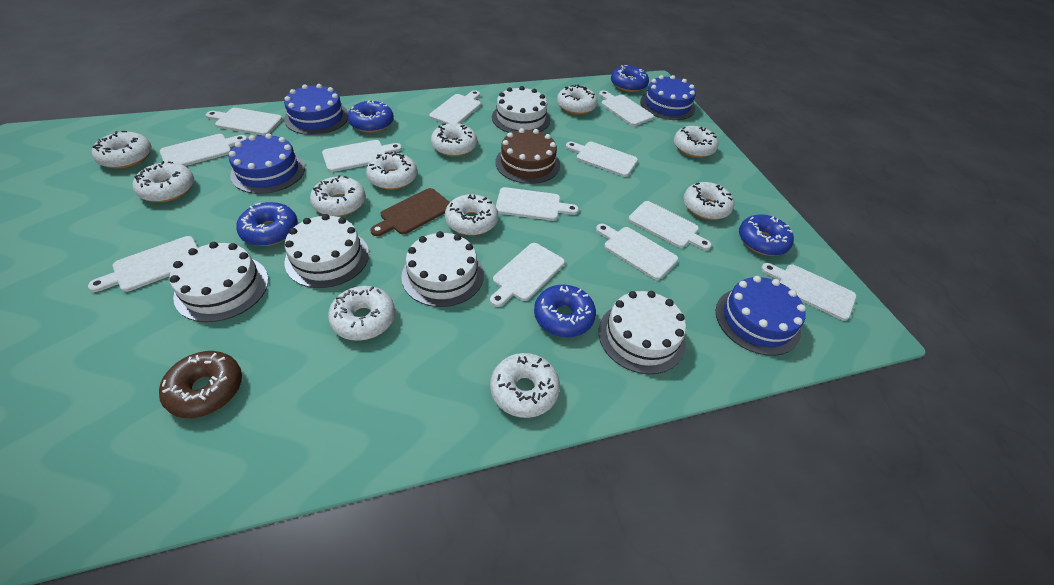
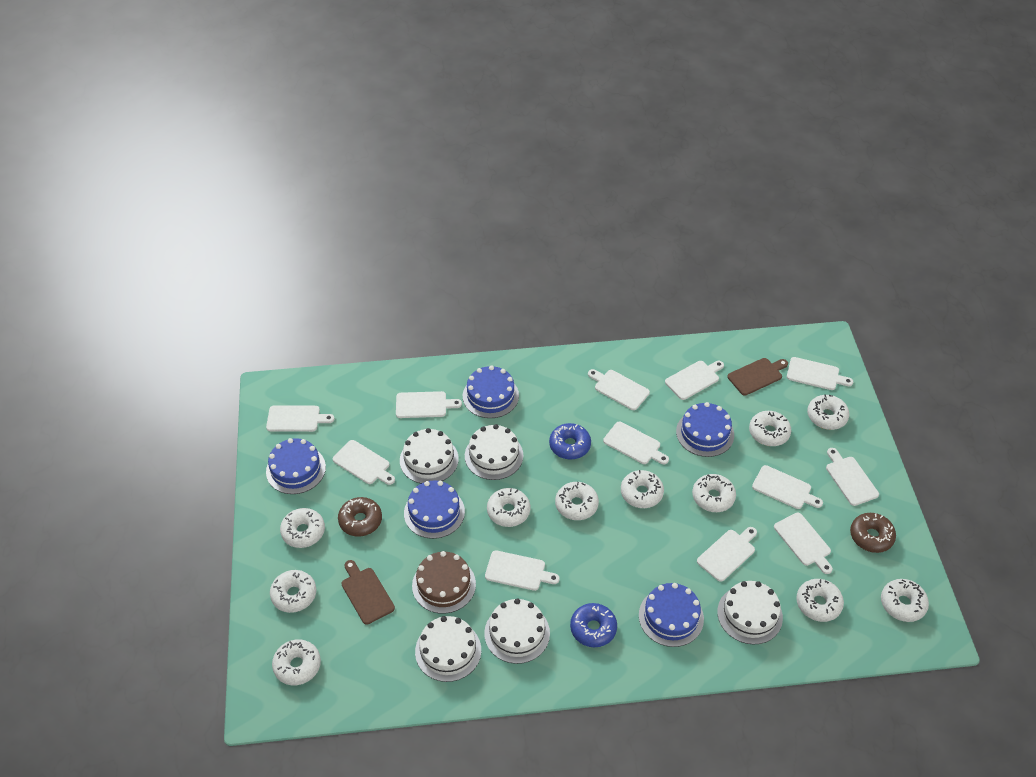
blue cake: 4 -> 5
blue donut: 5 -> 2
brown cutting board: 1 -> 2
brown donut: 1 -> 2

